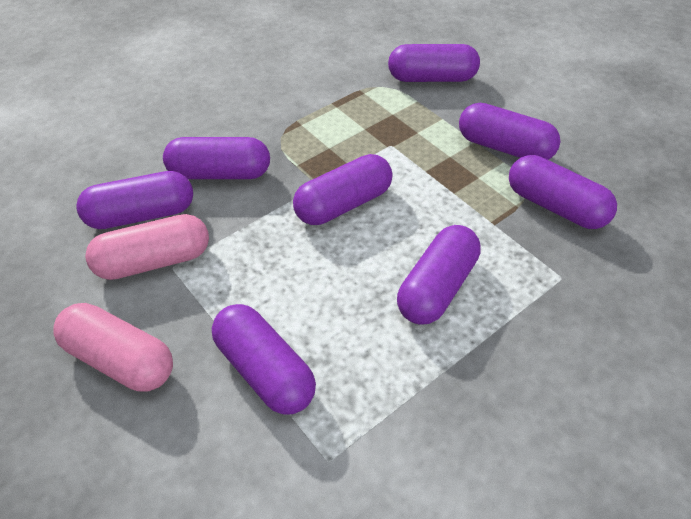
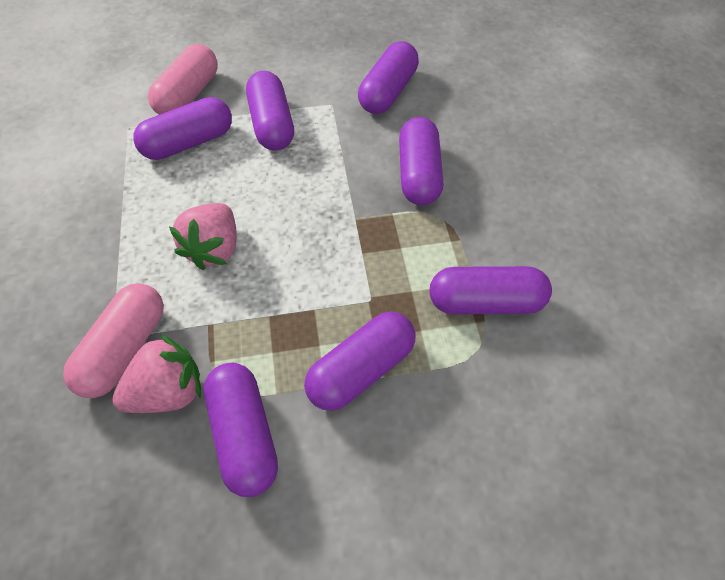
pink strawberry: 0 -> 2
purple capsule: 8 -> 7

